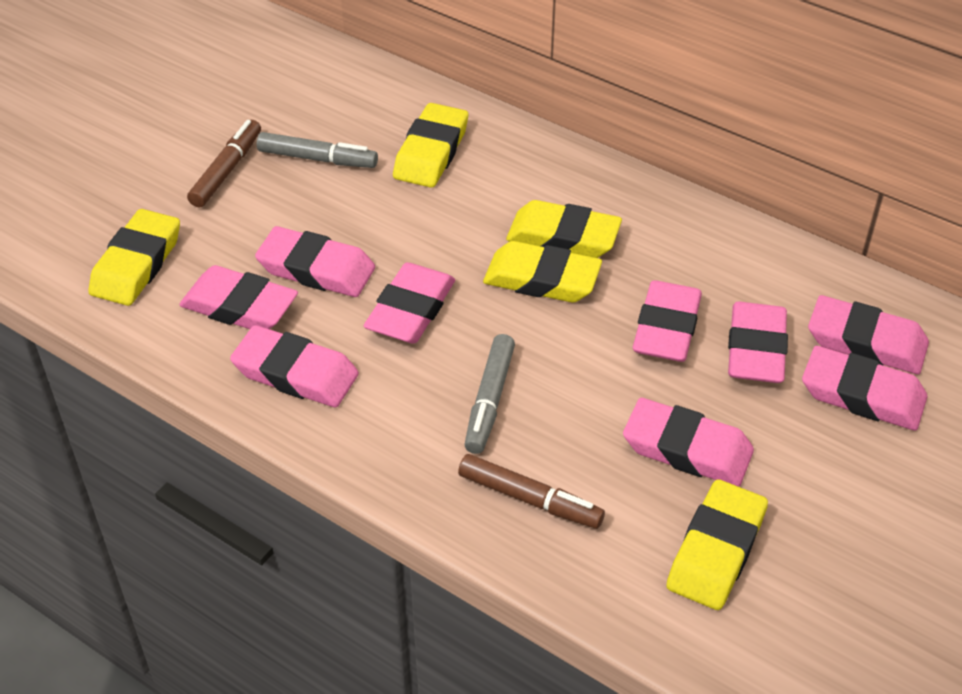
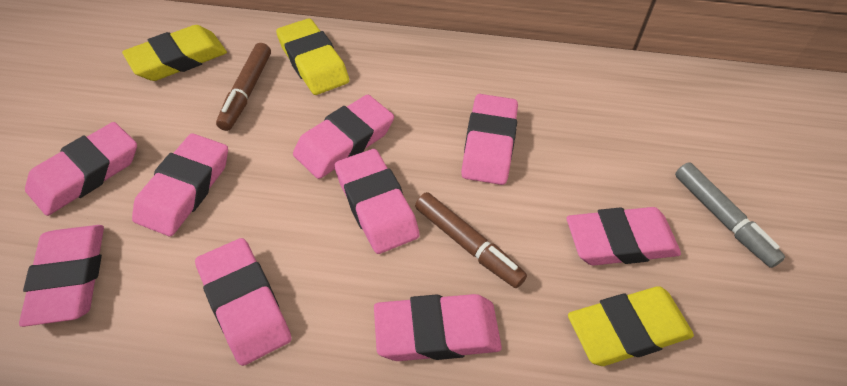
grey marker: 2 -> 1
yellow eraser: 5 -> 3

